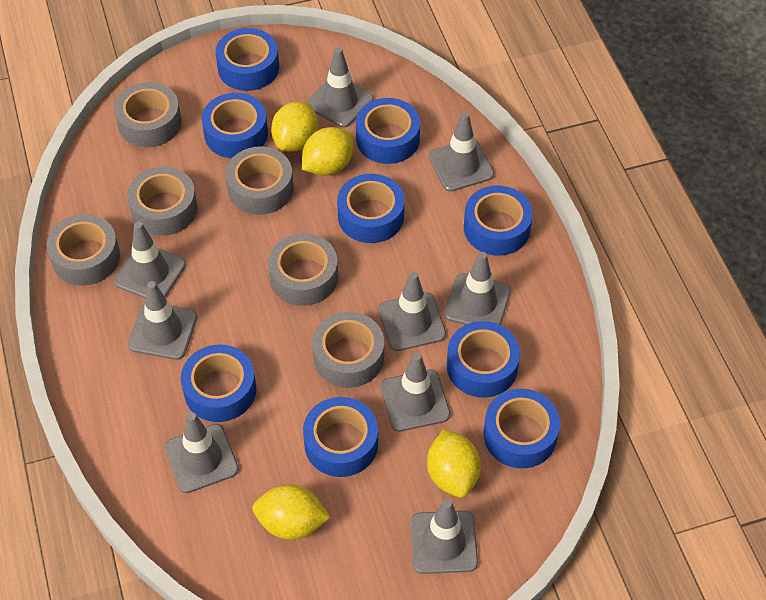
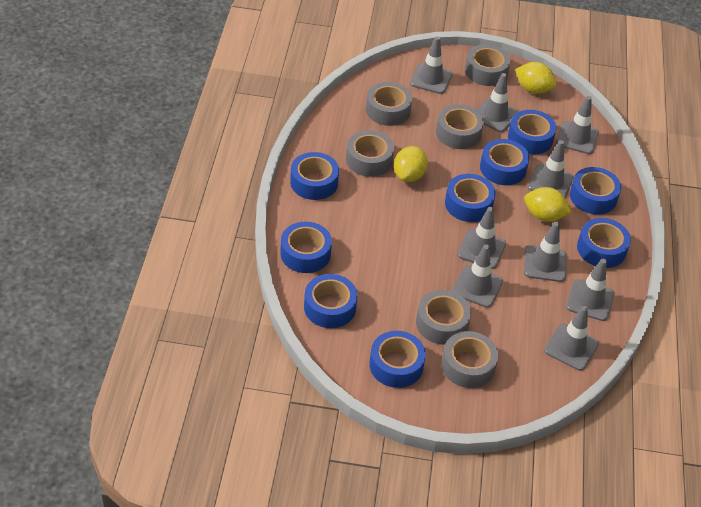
yellow lemon: 4 -> 3

